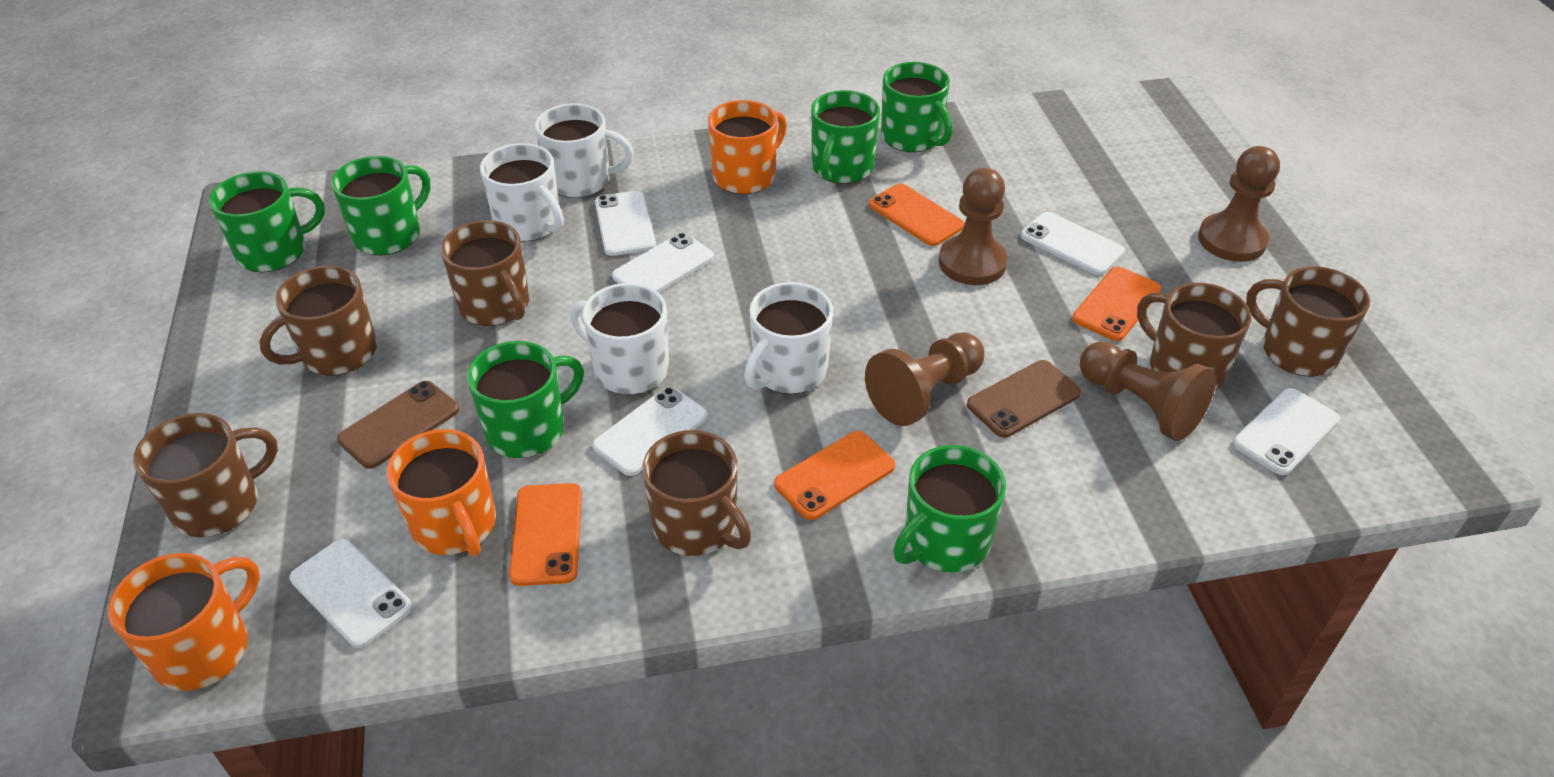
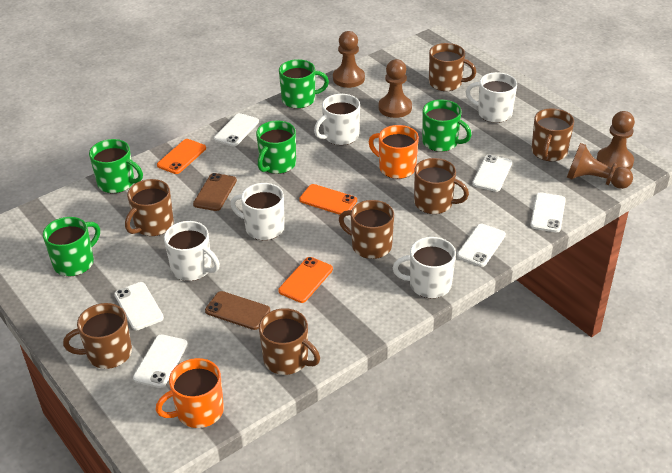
brown mug: 6 -> 7
green mug: 6 -> 5
orange mug: 3 -> 2
orange phone: 4 -> 3
white mug: 4 -> 5

